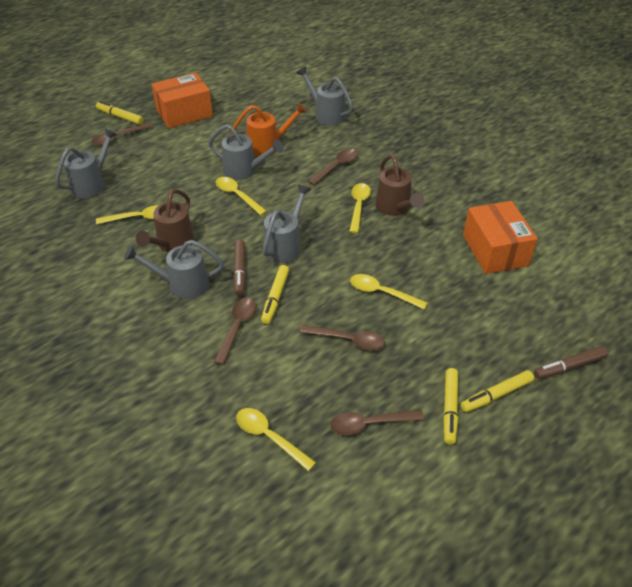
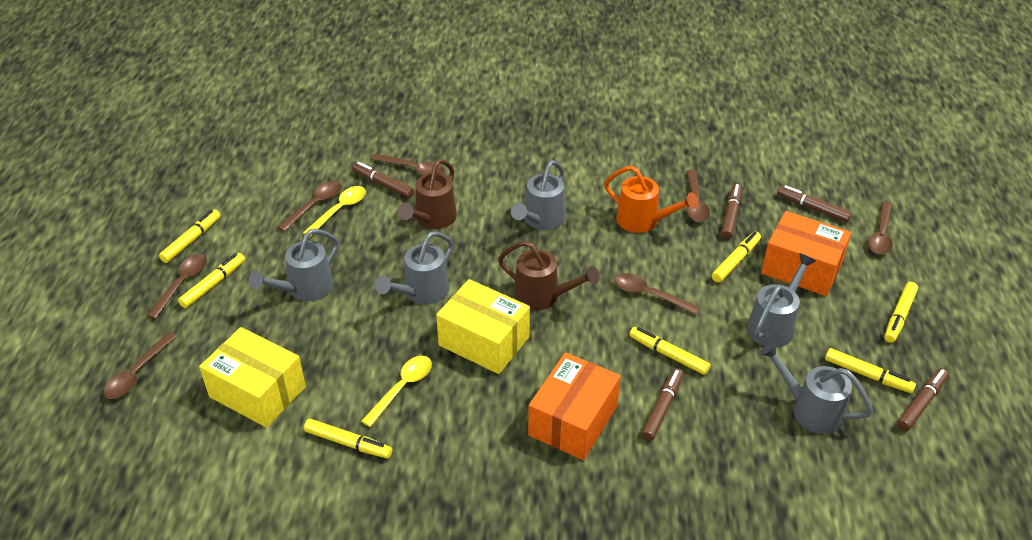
brown marker: 2 -> 5
brown spoon: 5 -> 7
yellow box: 0 -> 2
yellow marker: 4 -> 7
yellow spoon: 5 -> 2

